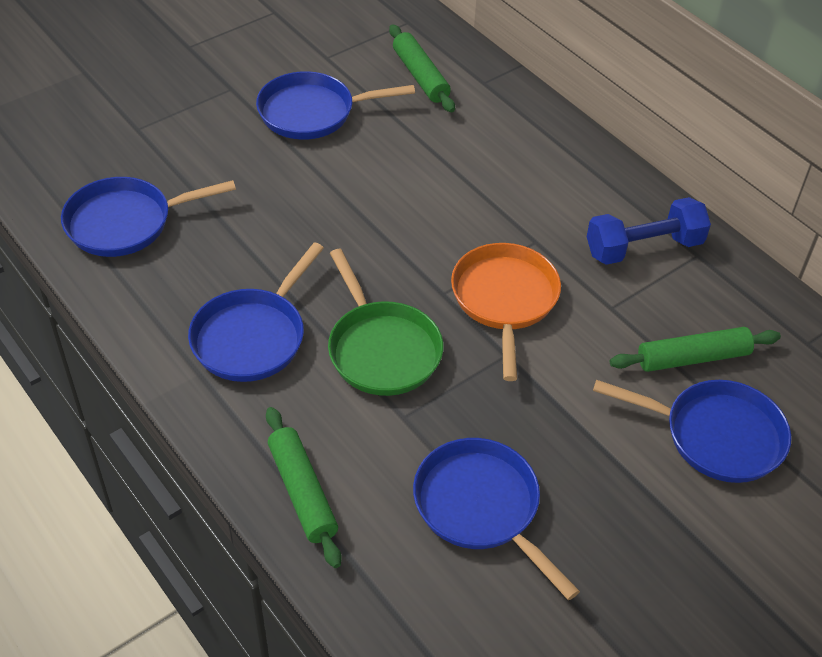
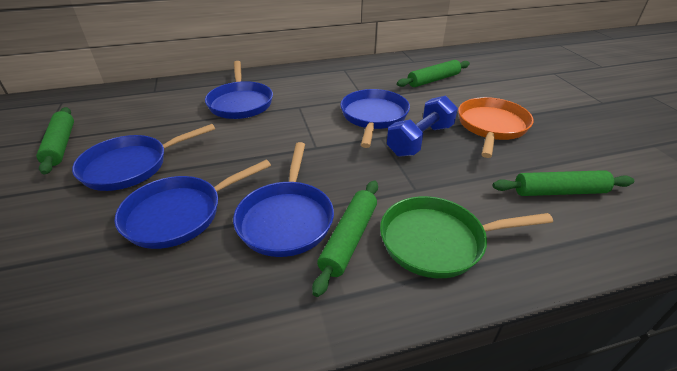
green rolling pin: 3 -> 4

